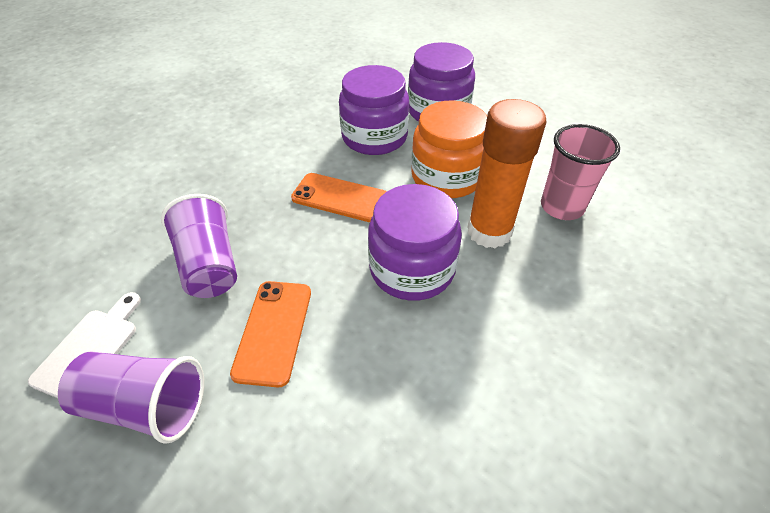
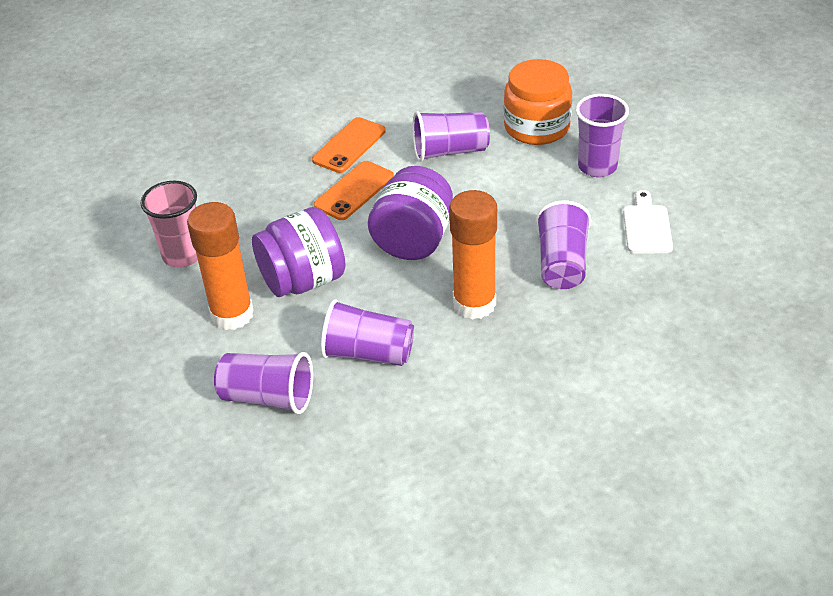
orange glue stick: 1 -> 2
purple cup: 2 -> 5
purple jar: 3 -> 2

